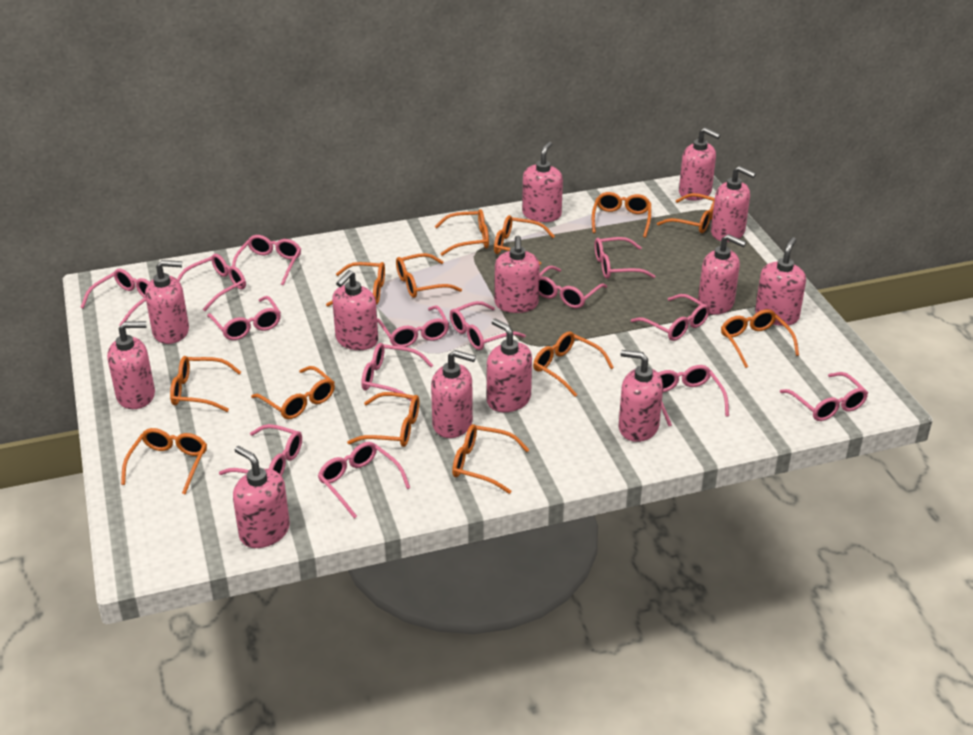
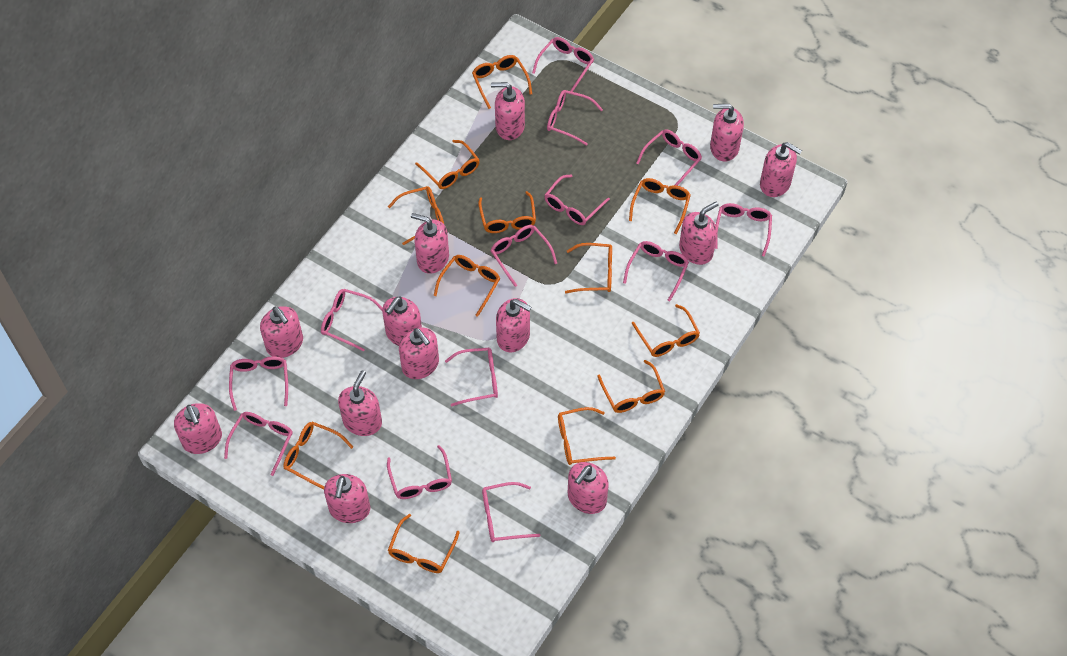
orange glasses: 13 -> 12
pink glasses: 14 -> 13

